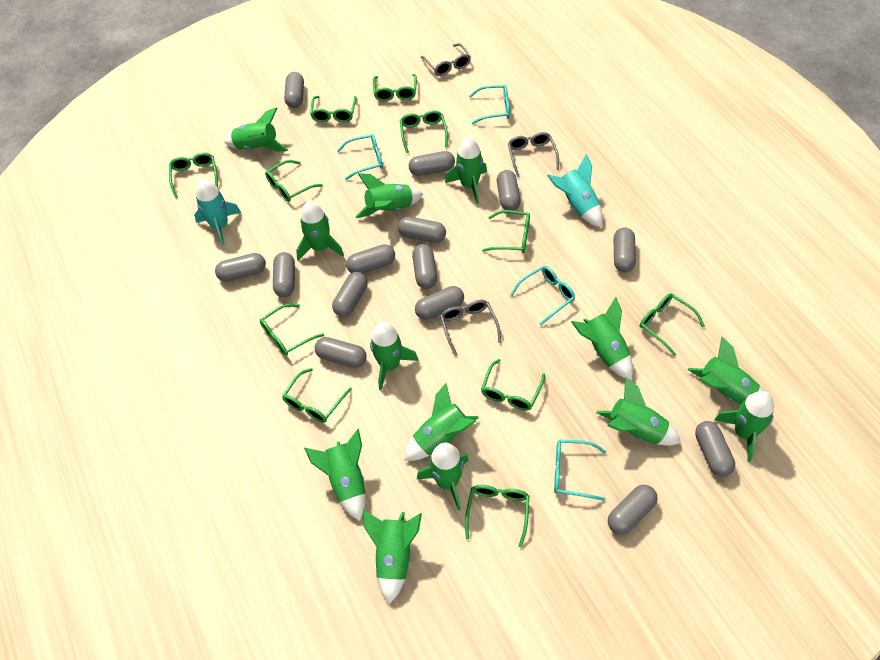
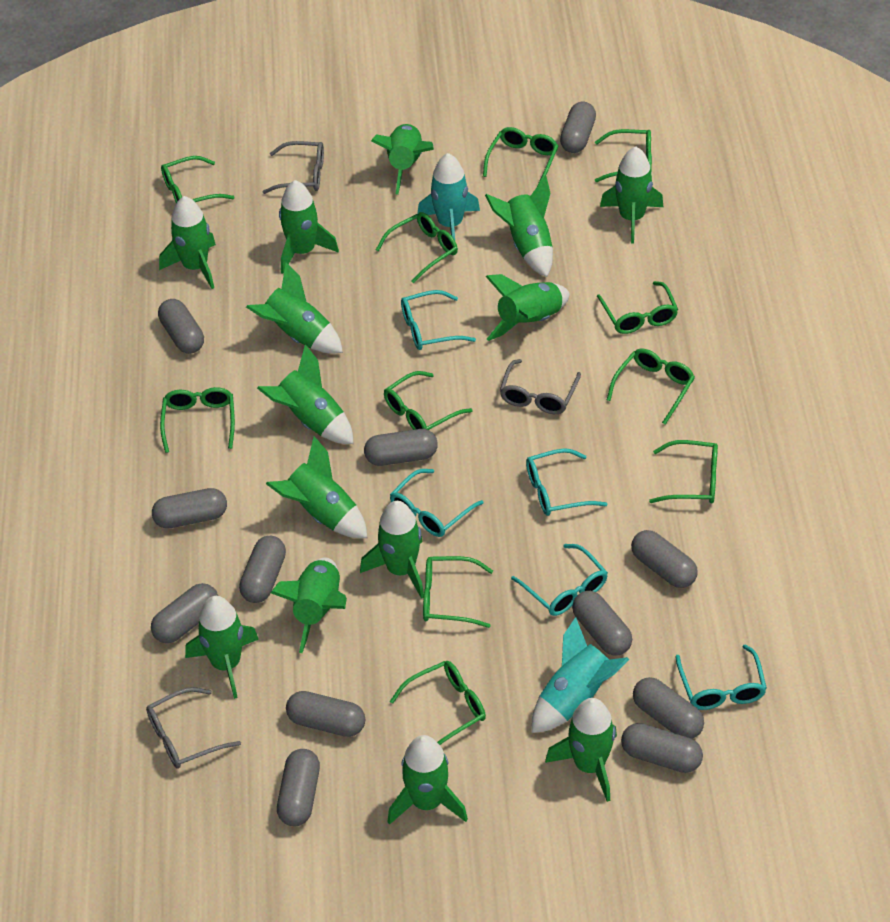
green rocket: 13 -> 14
grey capsule: 14 -> 12
turquoise glasses: 4 -> 5

